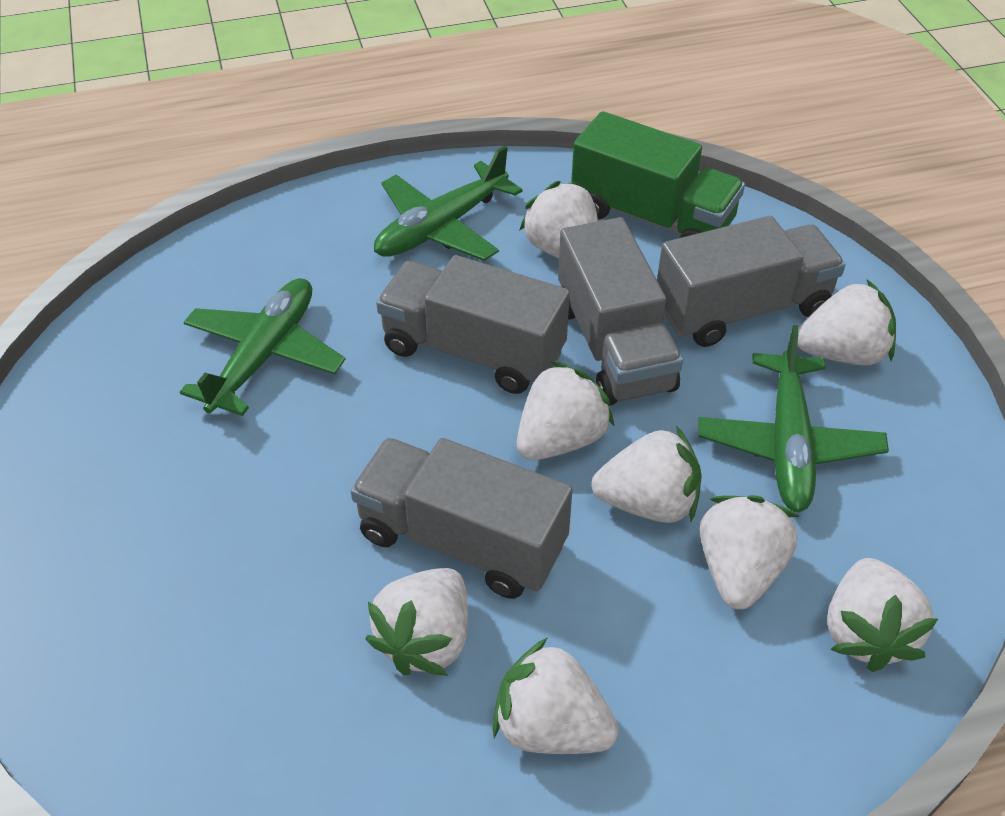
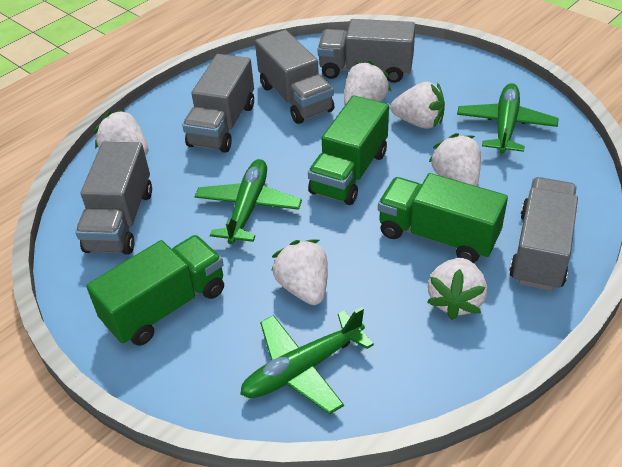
green truck: 1 -> 3
grey truck: 4 -> 5
white strawberry: 8 -> 6

